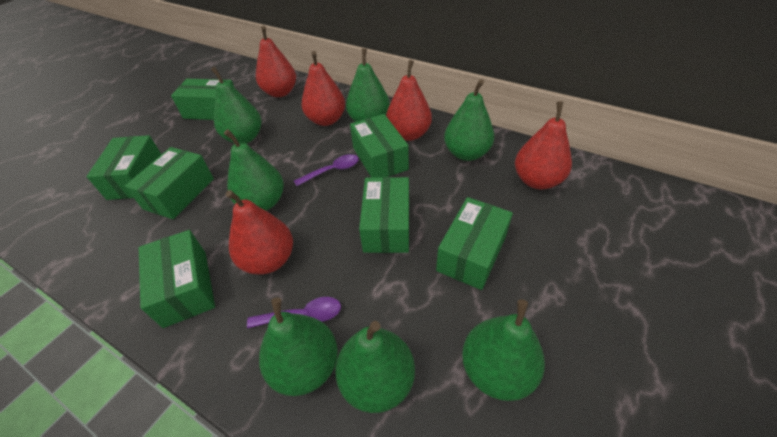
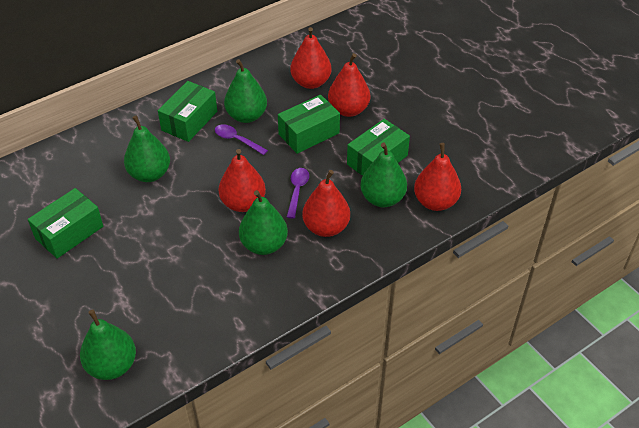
green box: 7 -> 4
green pear: 7 -> 5

